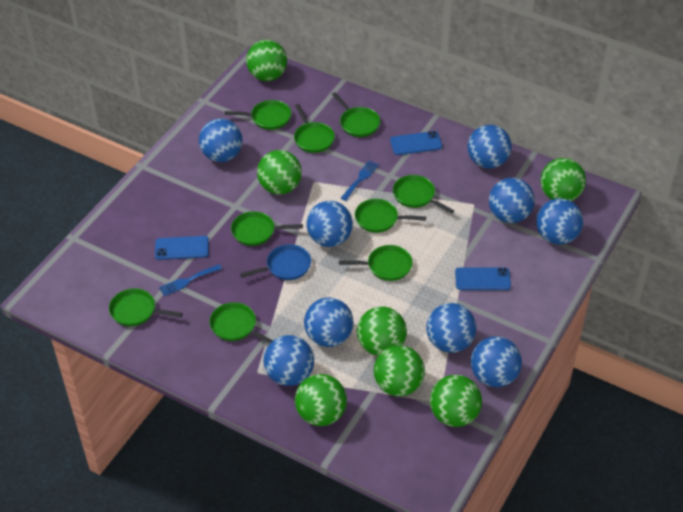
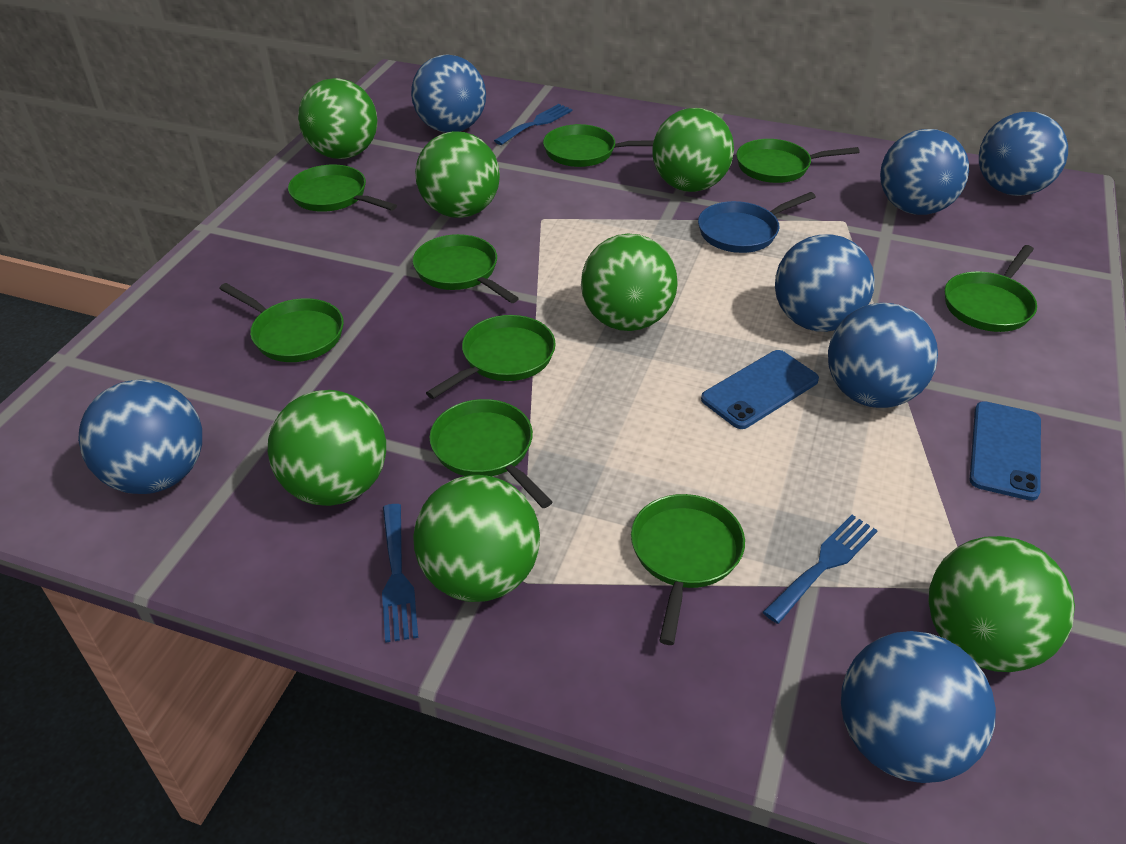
blue ball: 9 -> 7
blue fork: 2 -> 3
blue phone: 3 -> 2

